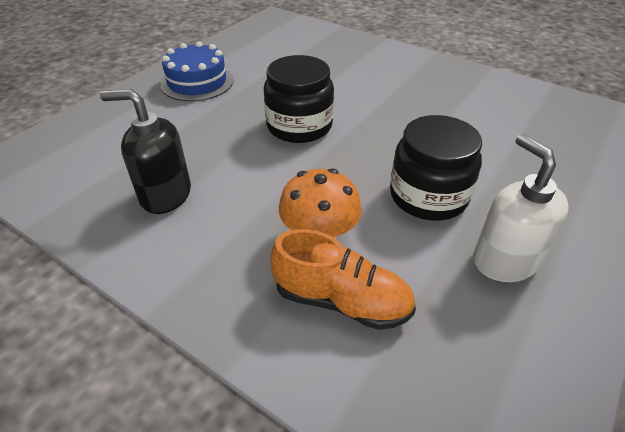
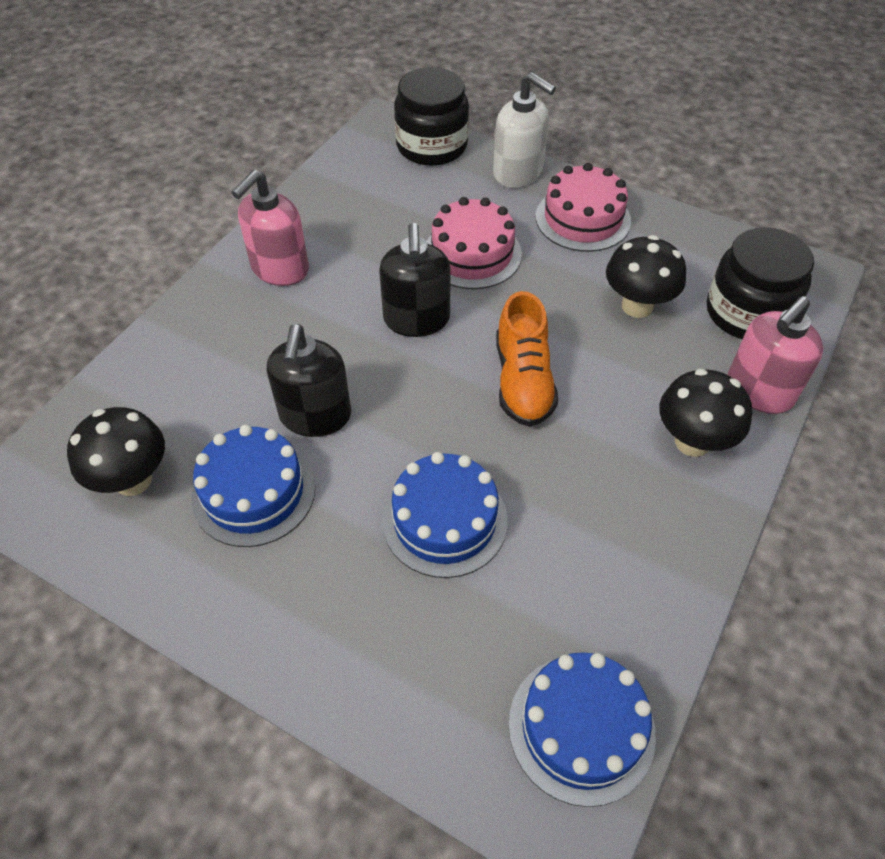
black mushroom: 0 -> 3
black soap dispenser: 1 -> 2
blue cake: 1 -> 3
orange mushroom: 1 -> 0
pink cake: 0 -> 2
pink soap dispenser: 0 -> 2

